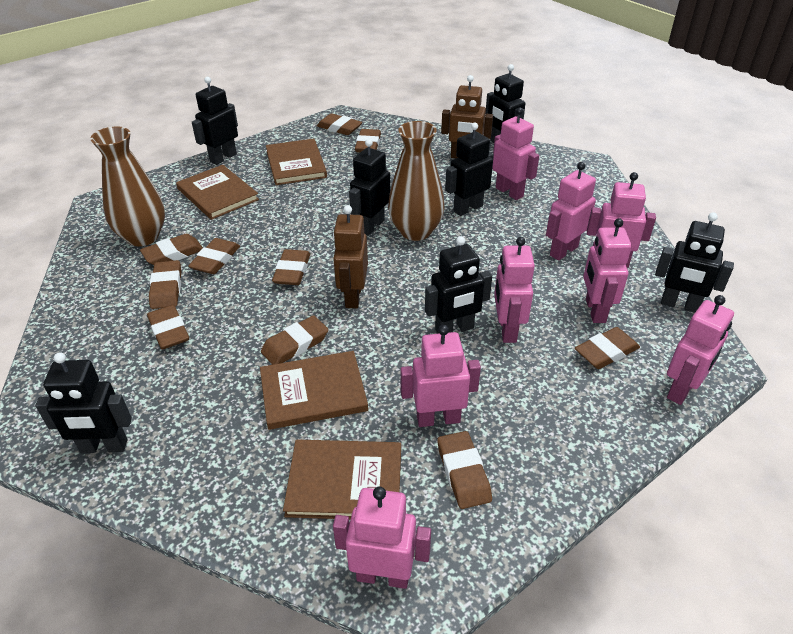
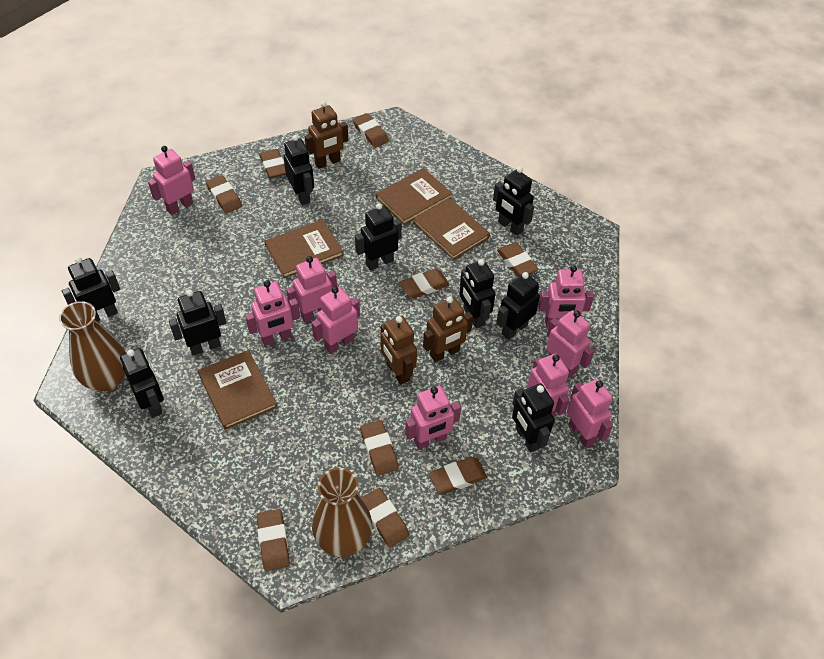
black robot: 7 -> 9
brown eraser: 10 -> 9
brown robot: 2 -> 3
pink robot: 8 -> 9

